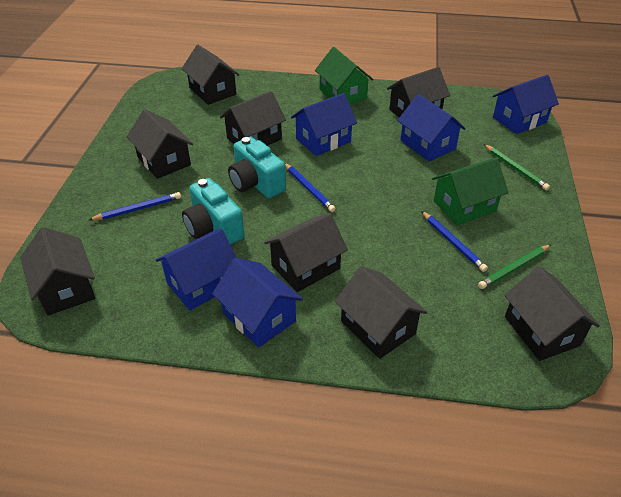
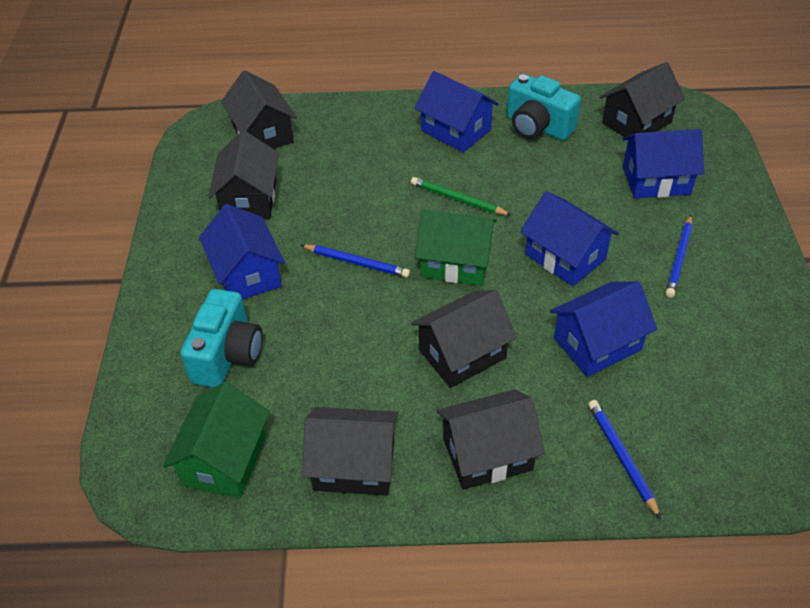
black house: 8 -> 6
green pencil: 2 -> 1

